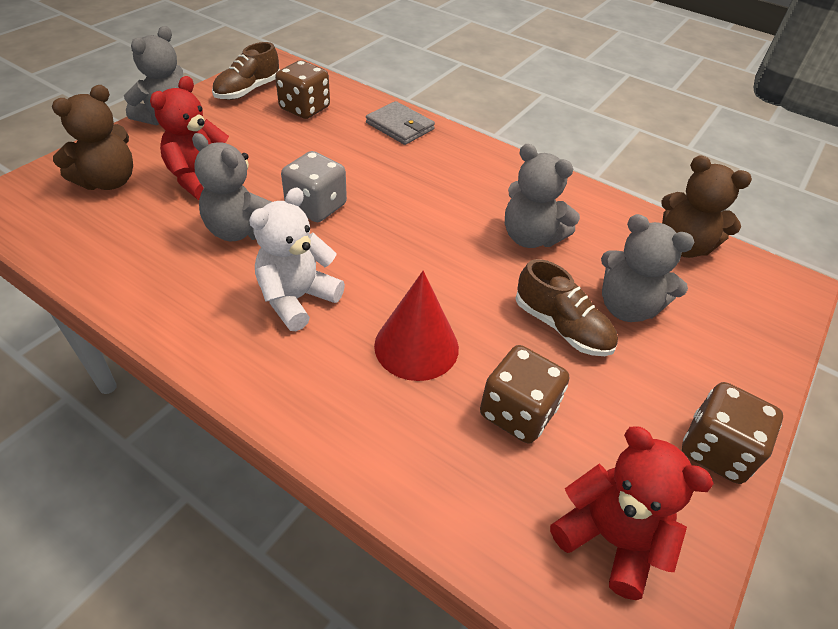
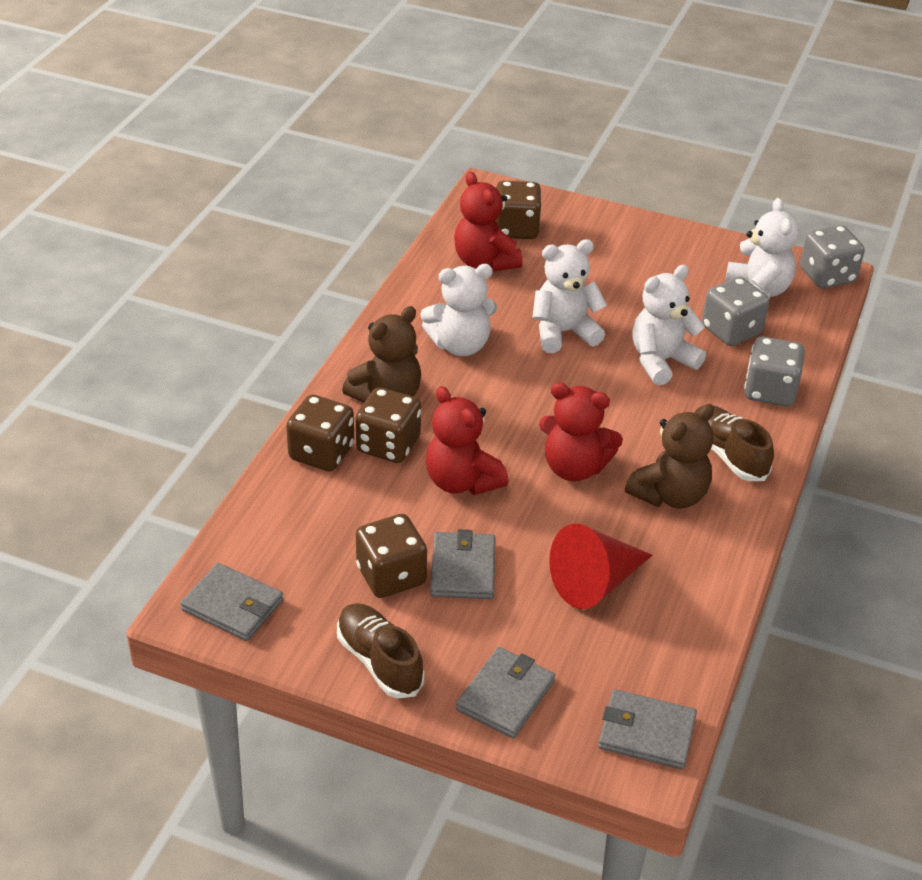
brown dice: 3 -> 4
grey dice: 1 -> 3
grey teddy bear: 4 -> 0
grey wallet: 1 -> 4
red teddy bear: 2 -> 3
white teddy bear: 1 -> 4

